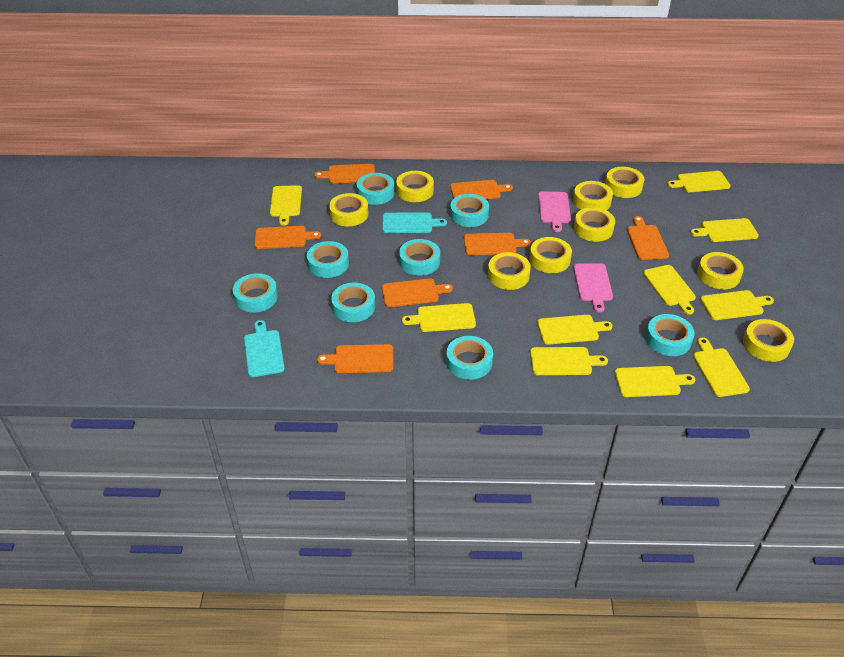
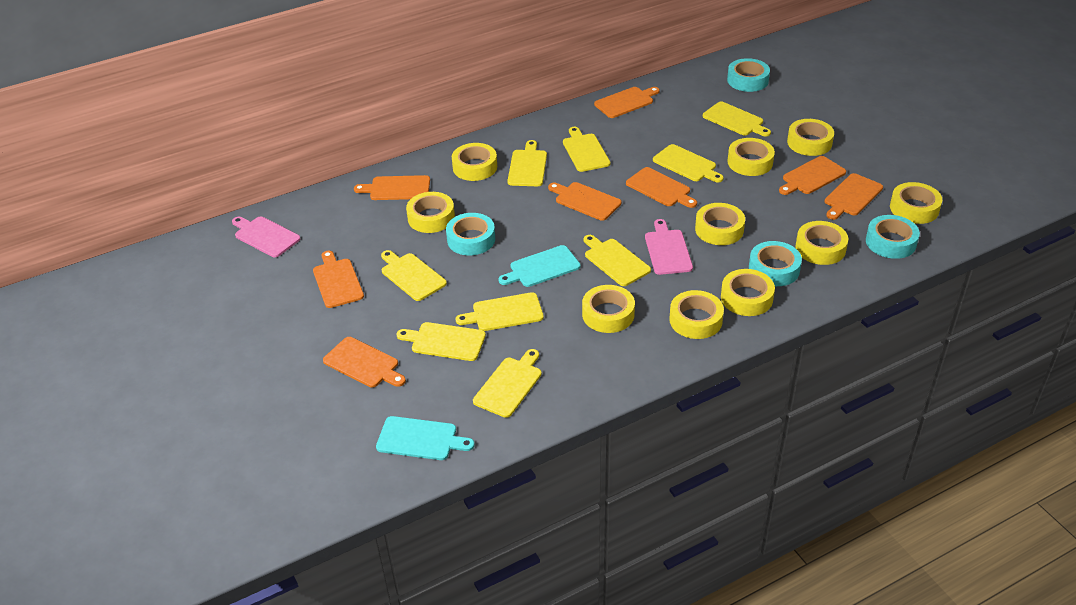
orange cutting board: 7 -> 8
turquoise tape: 8 -> 4
yellow cutting board: 10 -> 9
yellow tape: 9 -> 10

